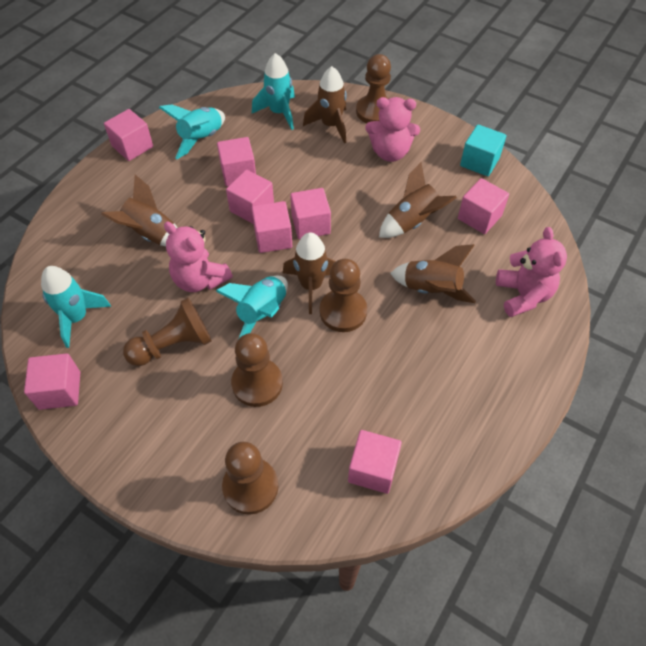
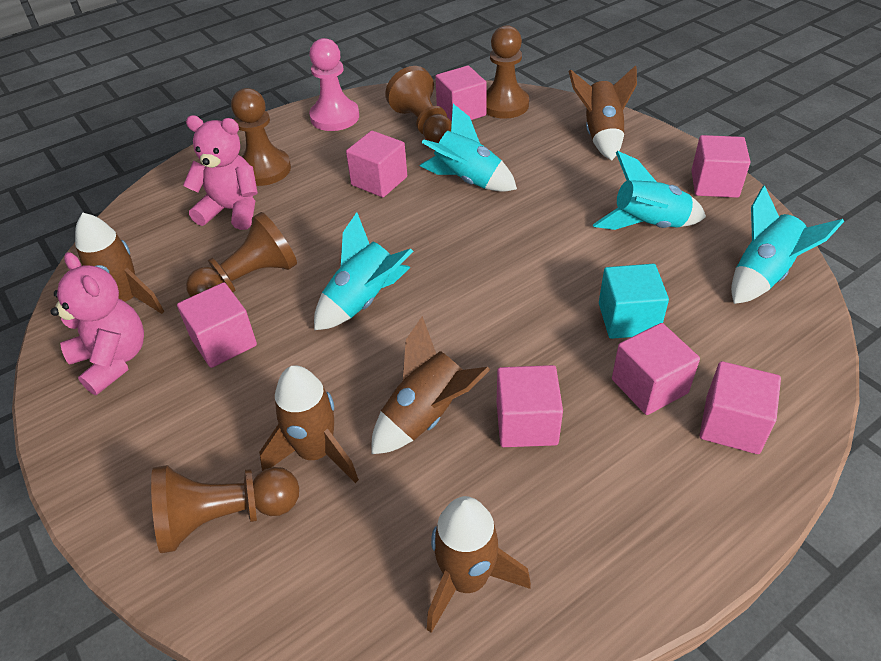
pink cube: 8 -> 7
pink pawn: 0 -> 1
pink teddy bear: 3 -> 2

